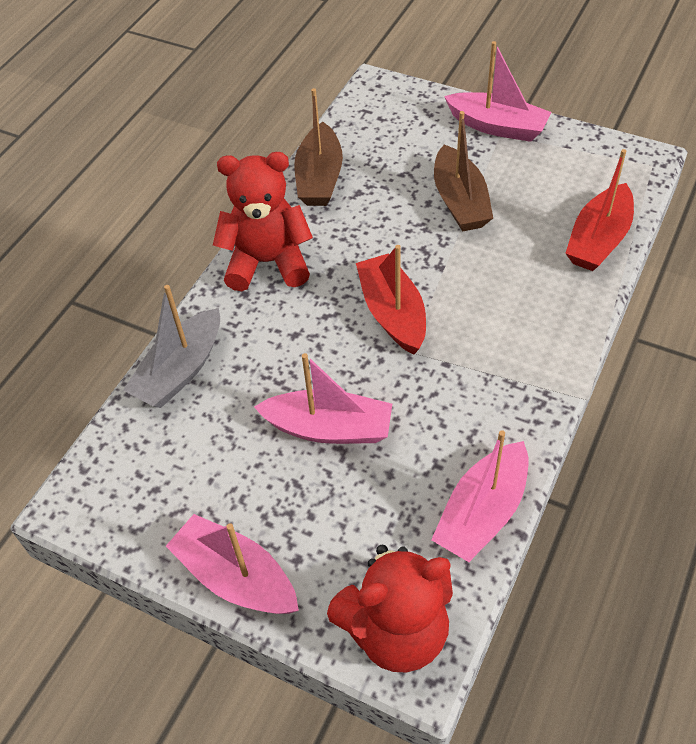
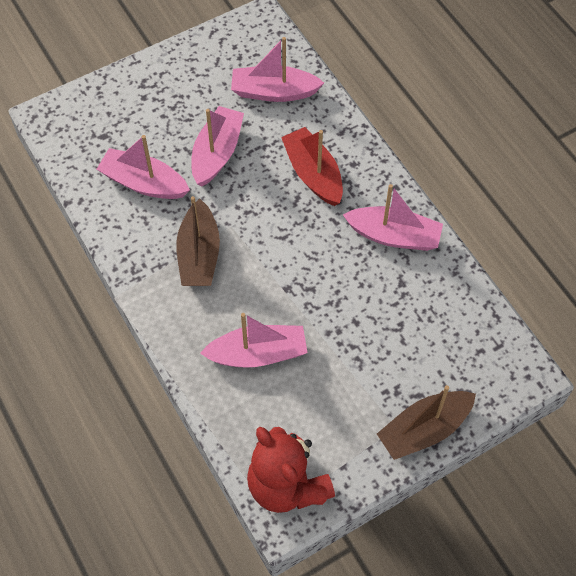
grey boat: 1 -> 0
pink boat: 4 -> 5
red boat: 2 -> 1
red teddy bear: 2 -> 1

